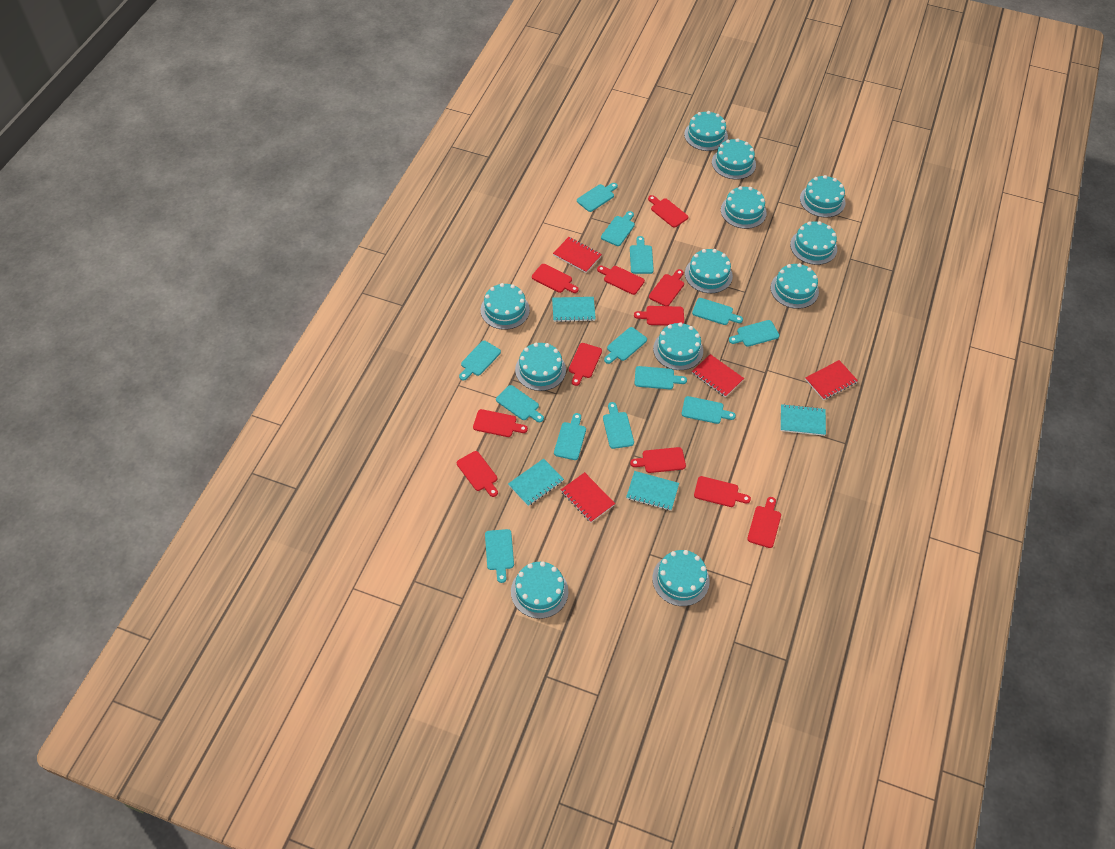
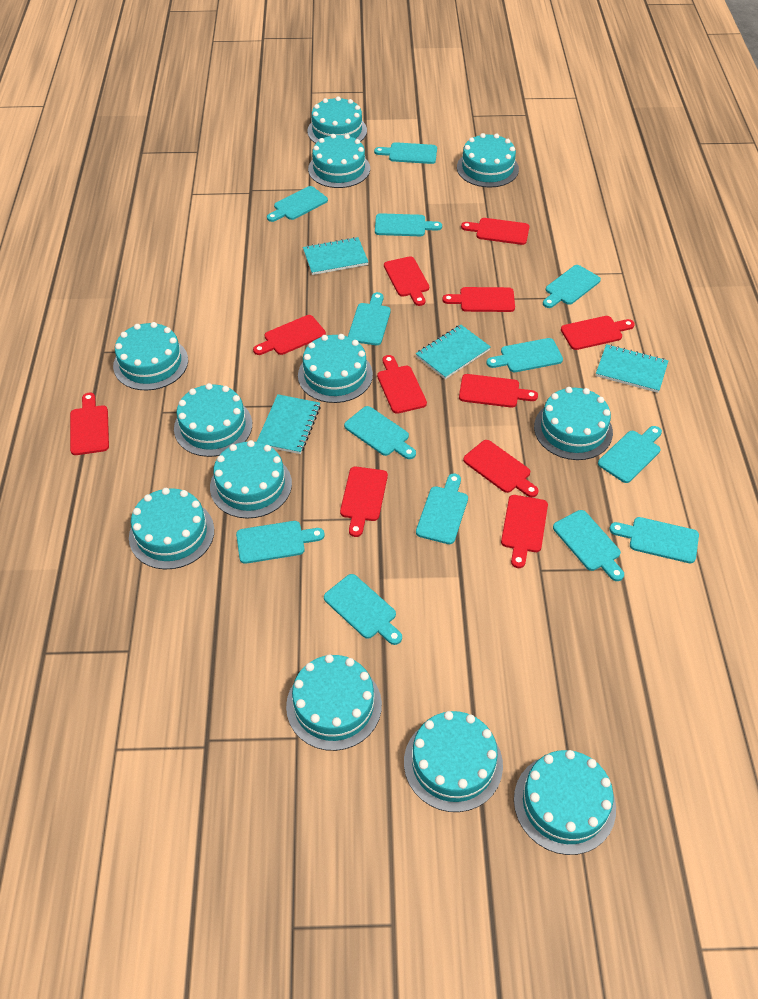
red notebook: 4 -> 0

